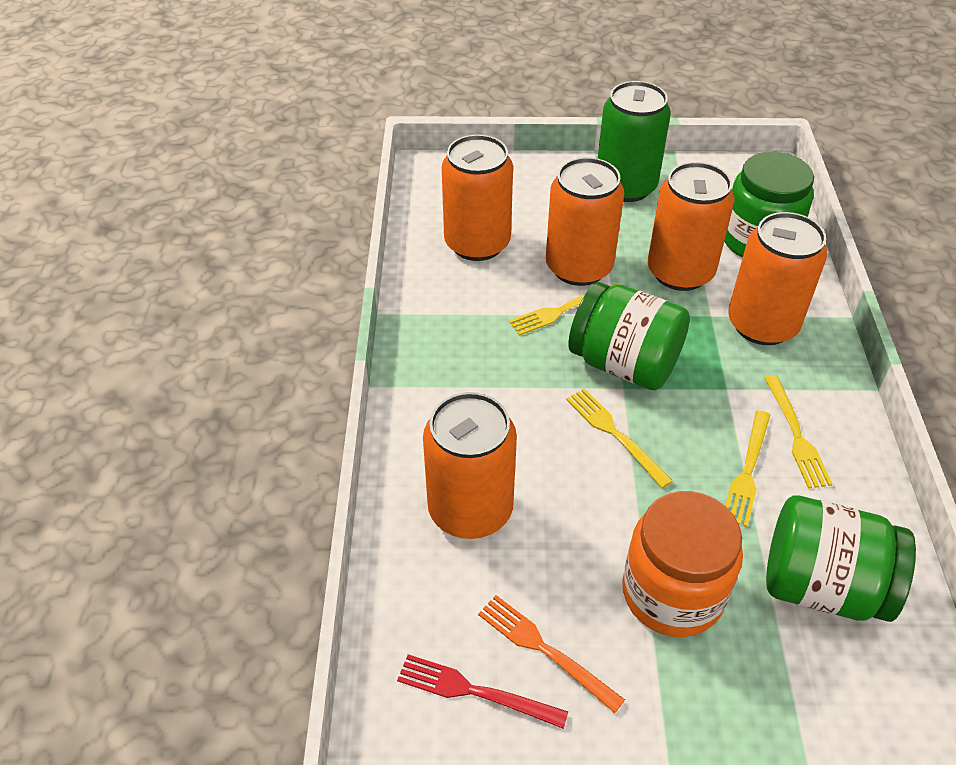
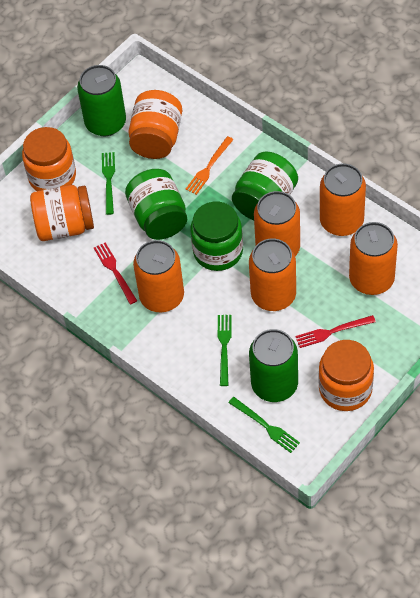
green can: 1 -> 2
green fork: 0 -> 3
orange jar: 1 -> 4
red fork: 1 -> 2
yellow fork: 4 -> 0

